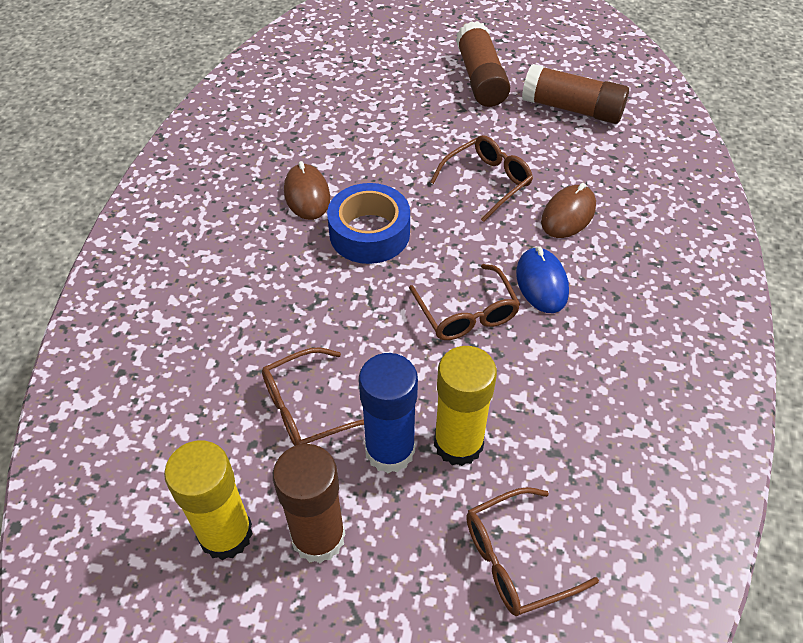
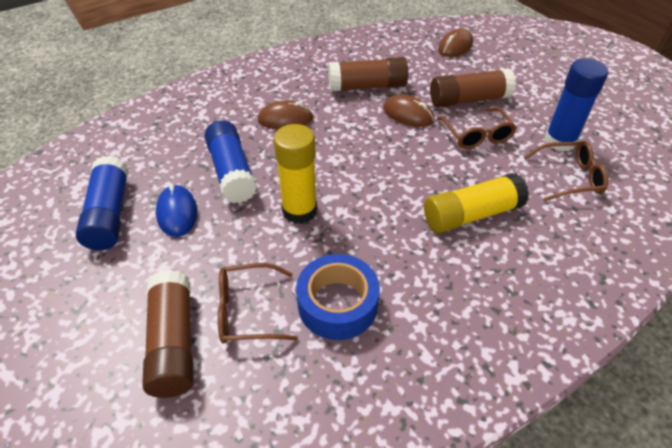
blue glue stick: 1 -> 3
brown glasses: 4 -> 3
brown mouse: 2 -> 3

